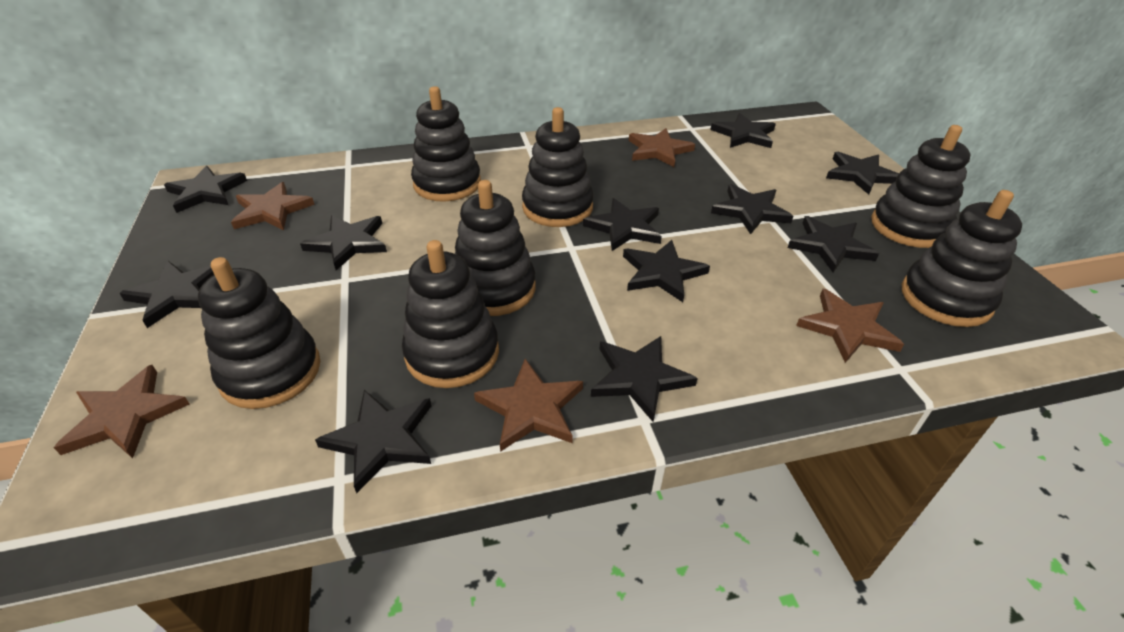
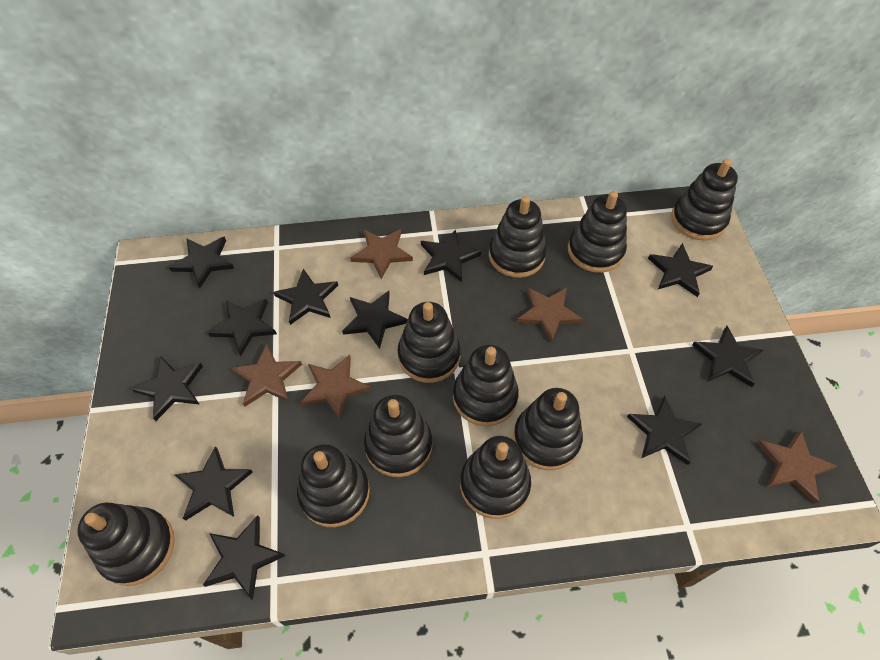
black stacking toy: 7 -> 10

